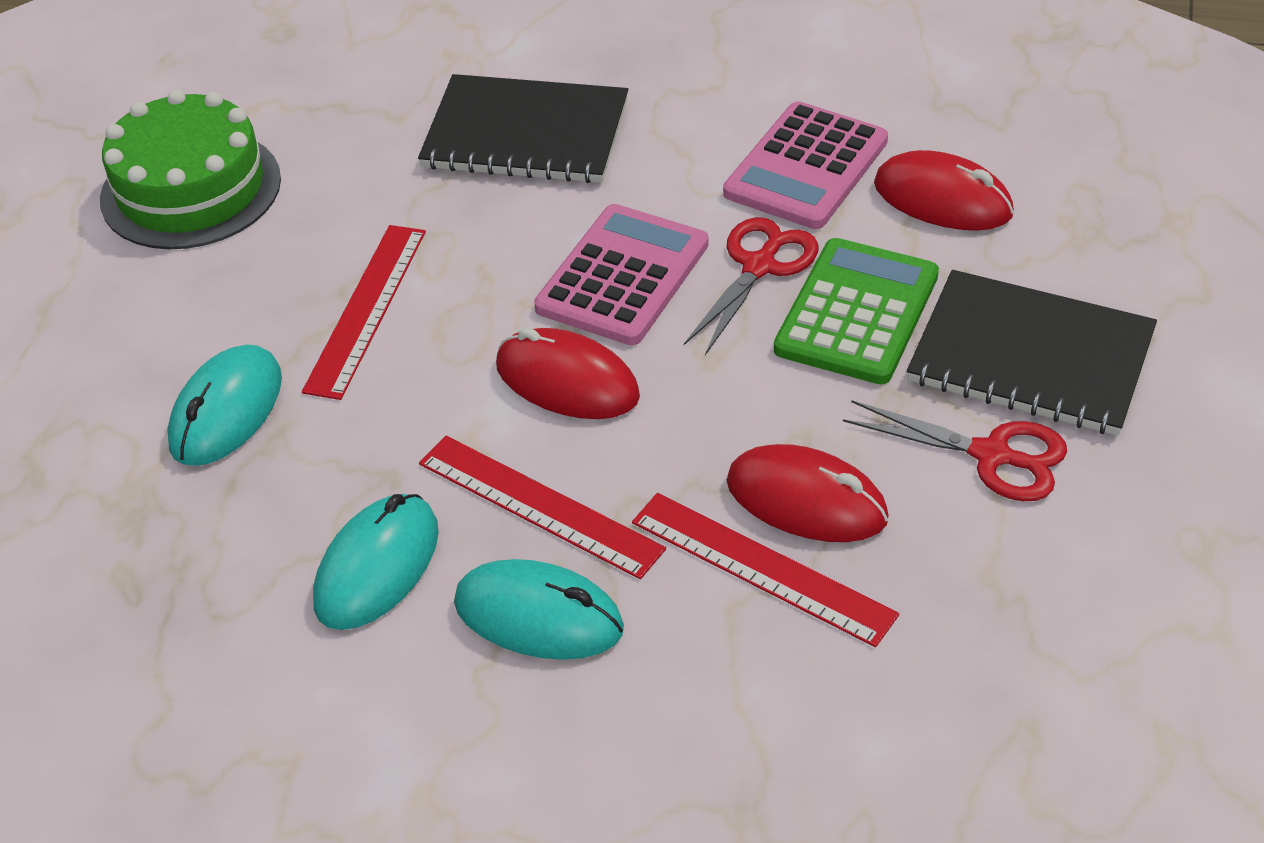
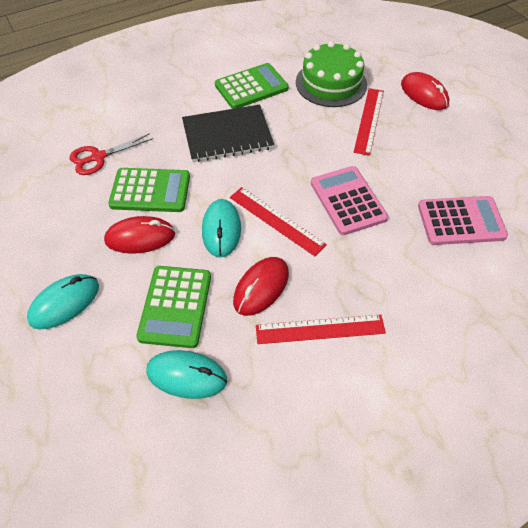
black notebook: 2 -> 1
green calculator: 1 -> 3
red scissors: 2 -> 1

